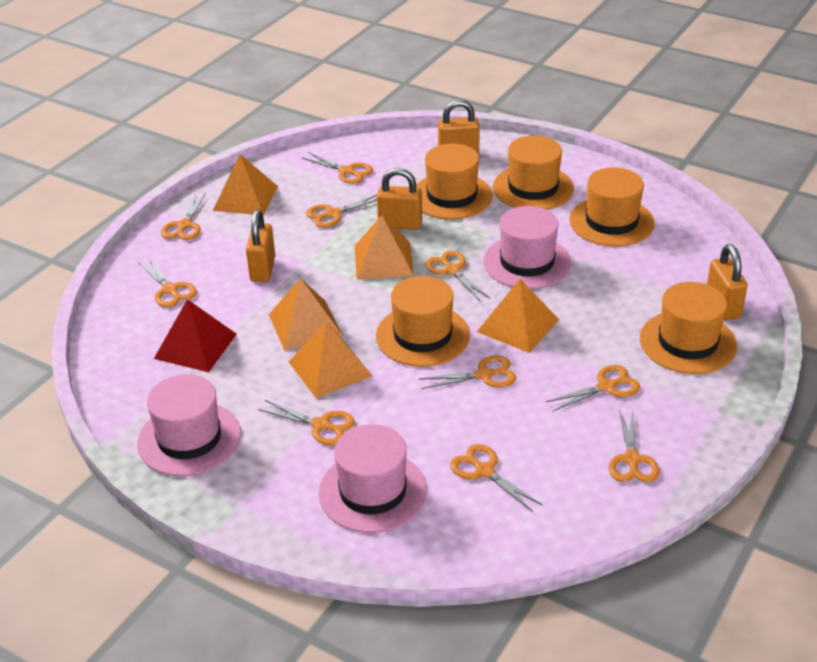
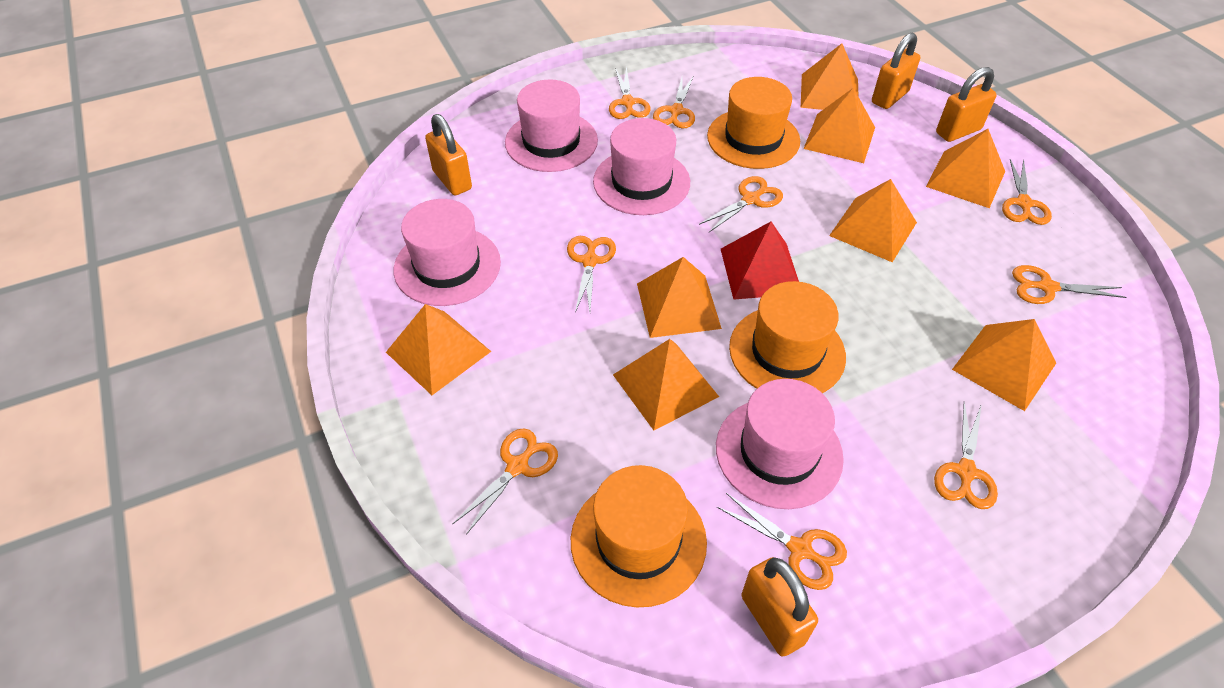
orange hat: 5 -> 3
orange pyramid: 5 -> 8
orange scissors: 10 -> 9
pink hat: 3 -> 4

